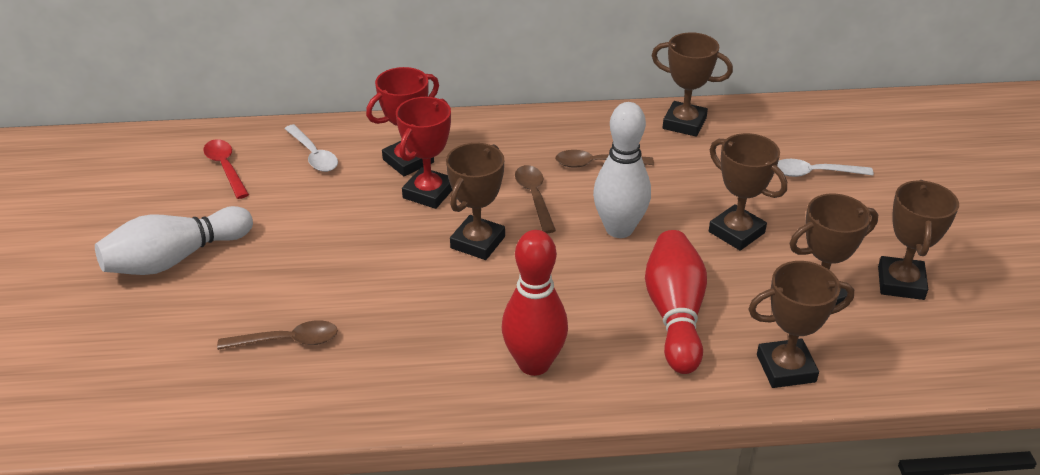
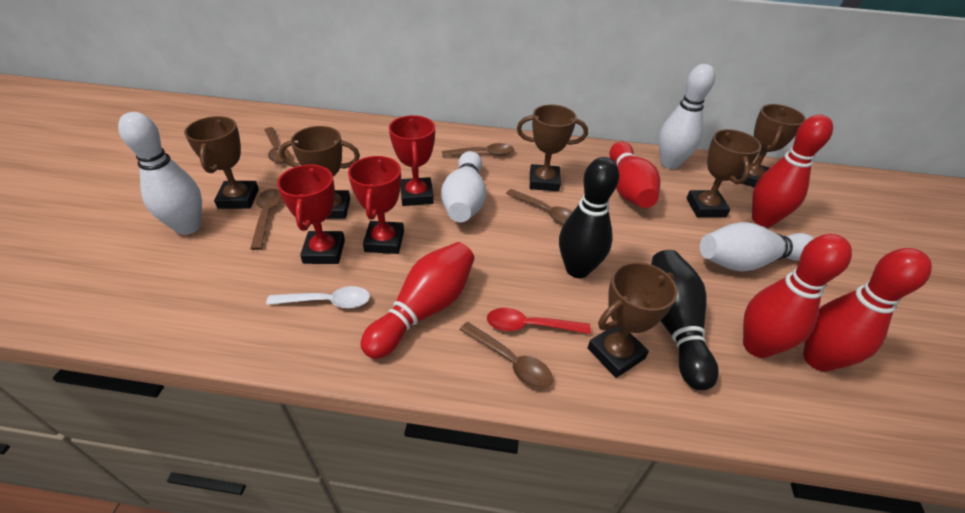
black bowling pin: 0 -> 2
brown spoon: 3 -> 5
red bowling pin: 2 -> 5
red trophy: 2 -> 3
white bowling pin: 2 -> 4
white spoon: 2 -> 1

